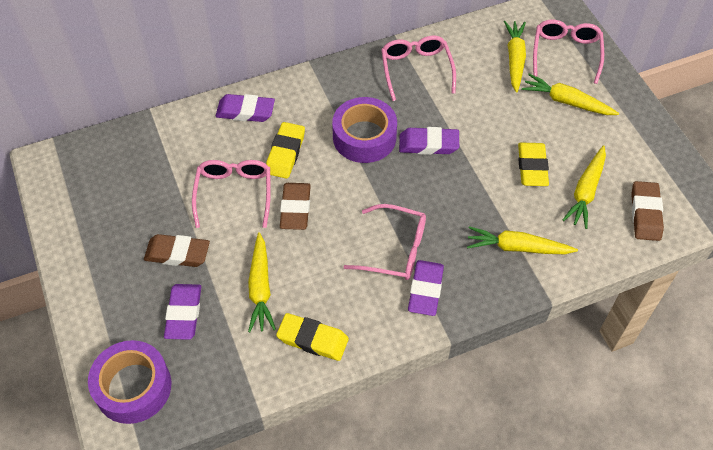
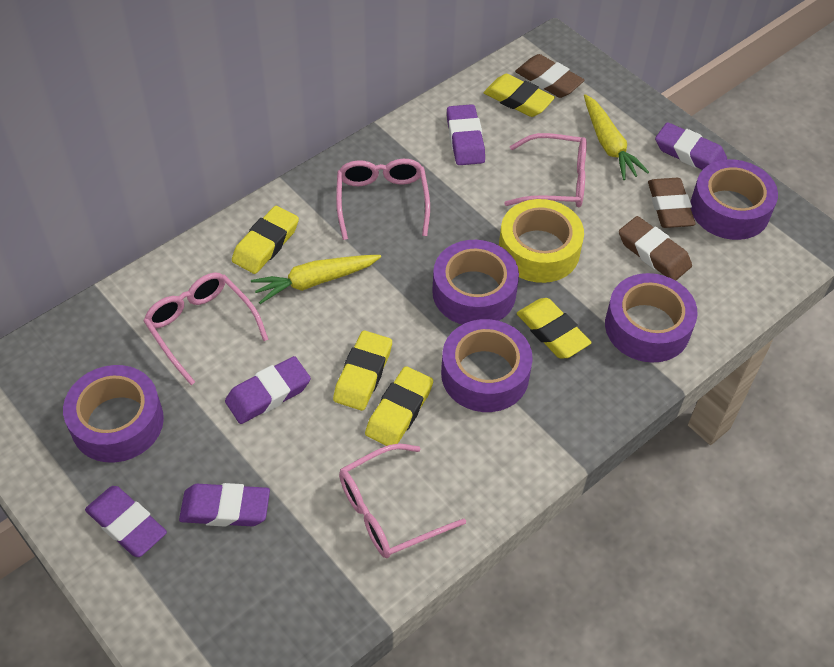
purple eraser: 4 -> 5
purple tape: 2 -> 5
yellow carrot: 5 -> 2
yellow eraser: 3 -> 5
yellow tape: 0 -> 1

